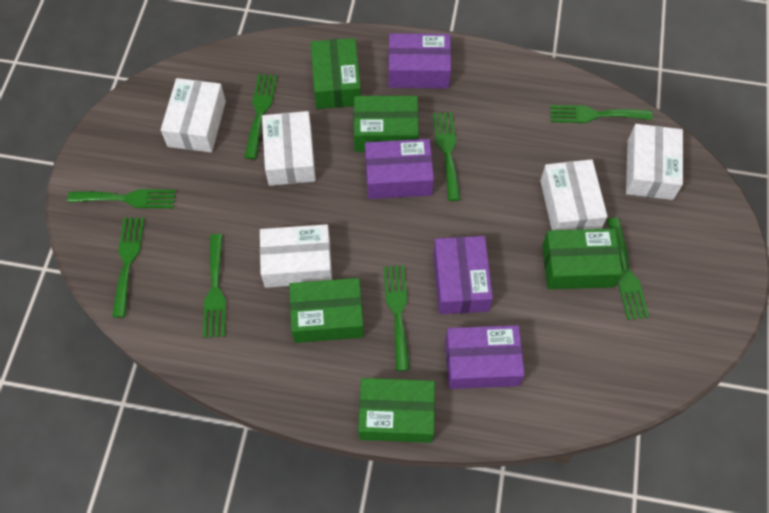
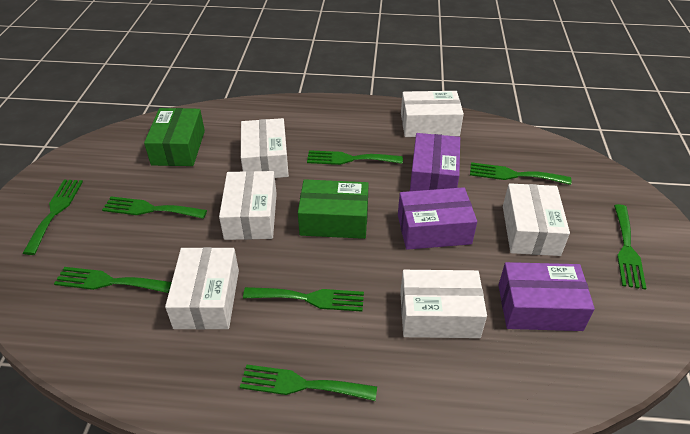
green box: 5 -> 2
purple box: 4 -> 3
white box: 5 -> 6

